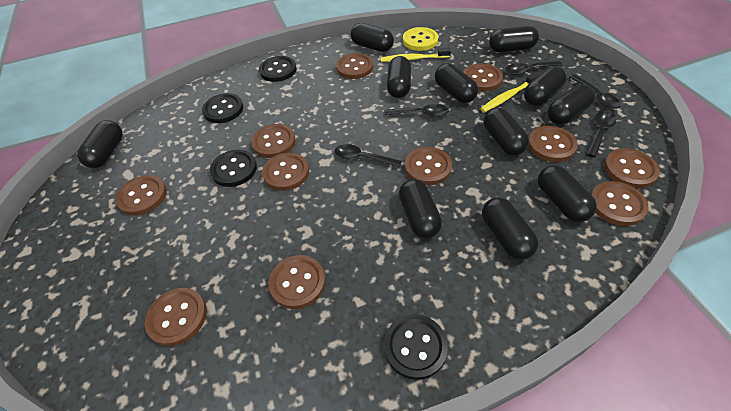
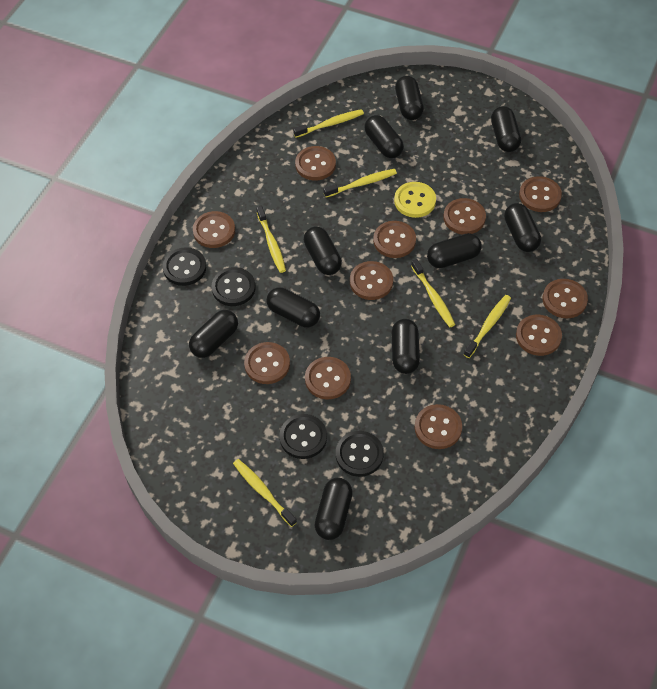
black capsule: 11 -> 10
black spoon: 5 -> 0
yellow toothbrush: 2 -> 6

